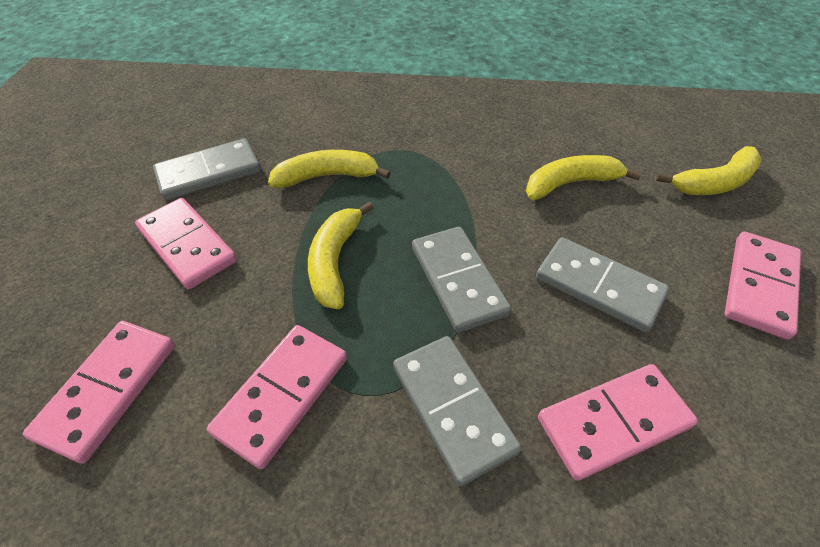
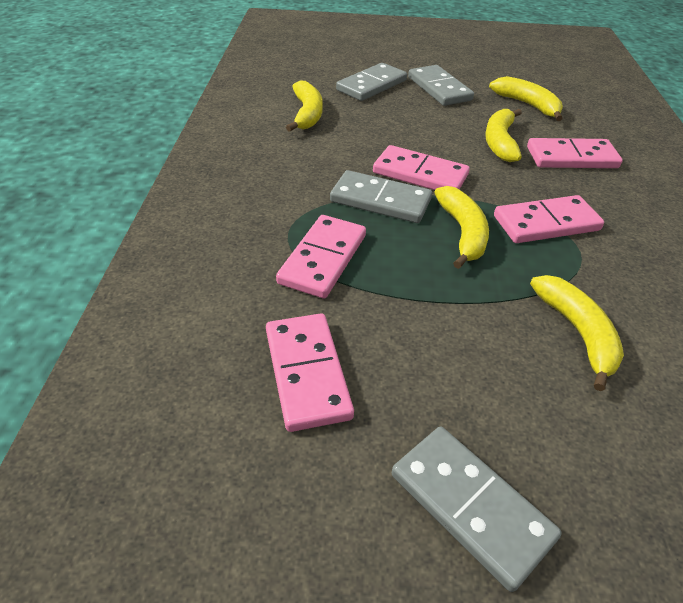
yellow banana: 4 -> 5

